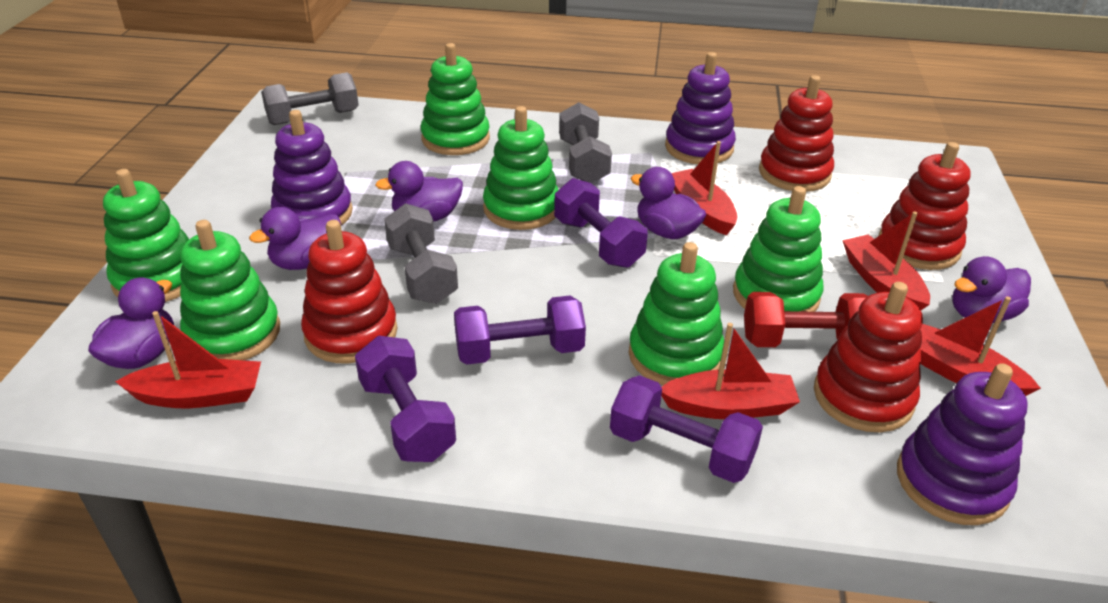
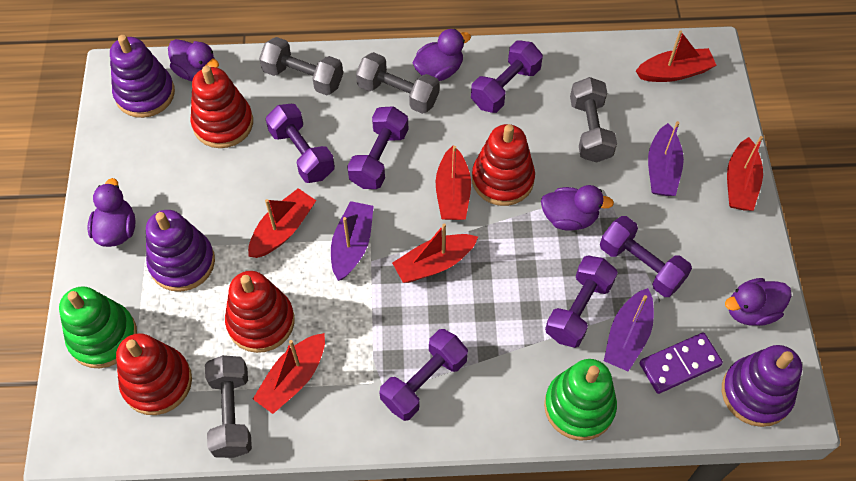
green stacking toy: 6 -> 2
grey dumbbell: 3 -> 4
purple boat: 0 -> 3
purple domino: 0 -> 1
purple dumbbell: 4 -> 6
red boat: 5 -> 6
red dumbbell: 1 -> 0

